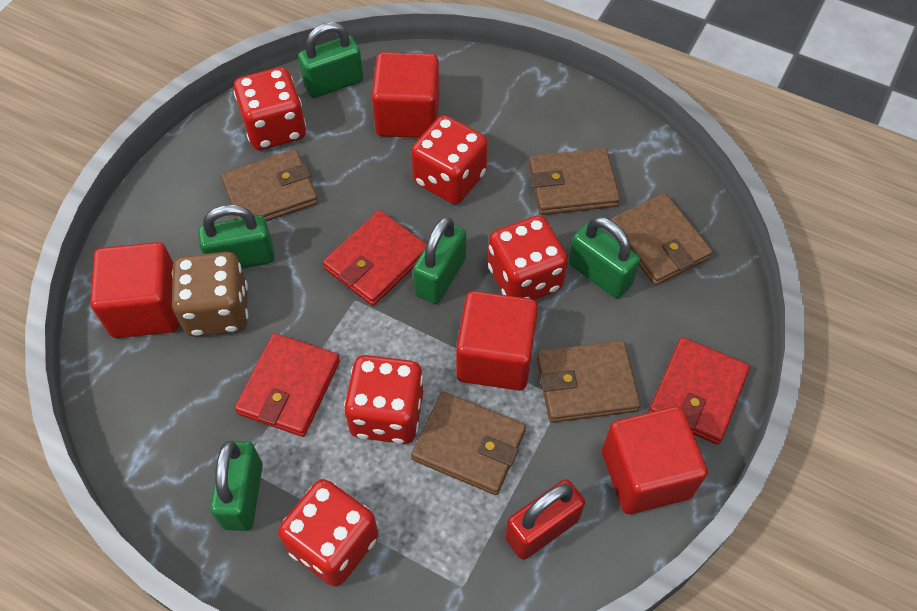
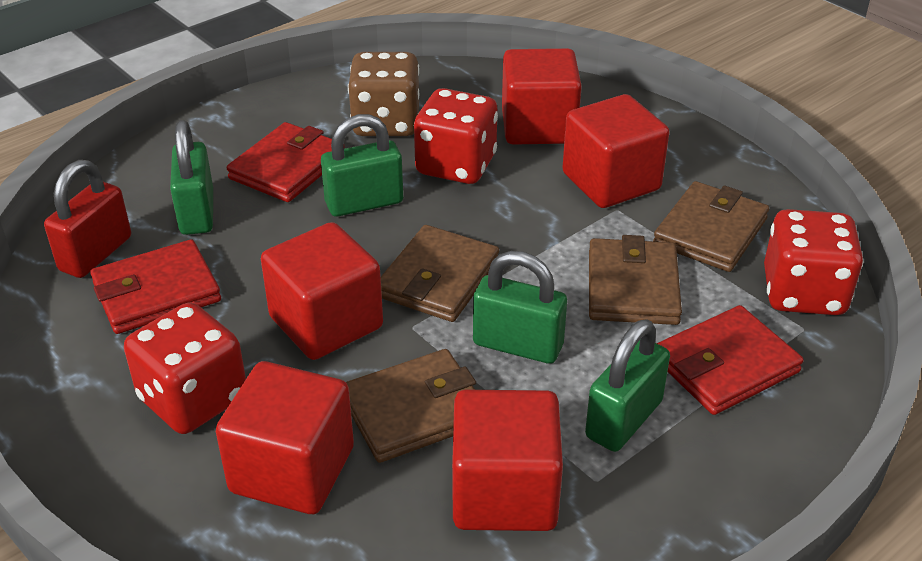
brown wallet: 5 -> 4
green padlock: 5 -> 4
red cube: 4 -> 5
red dice: 5 -> 3

